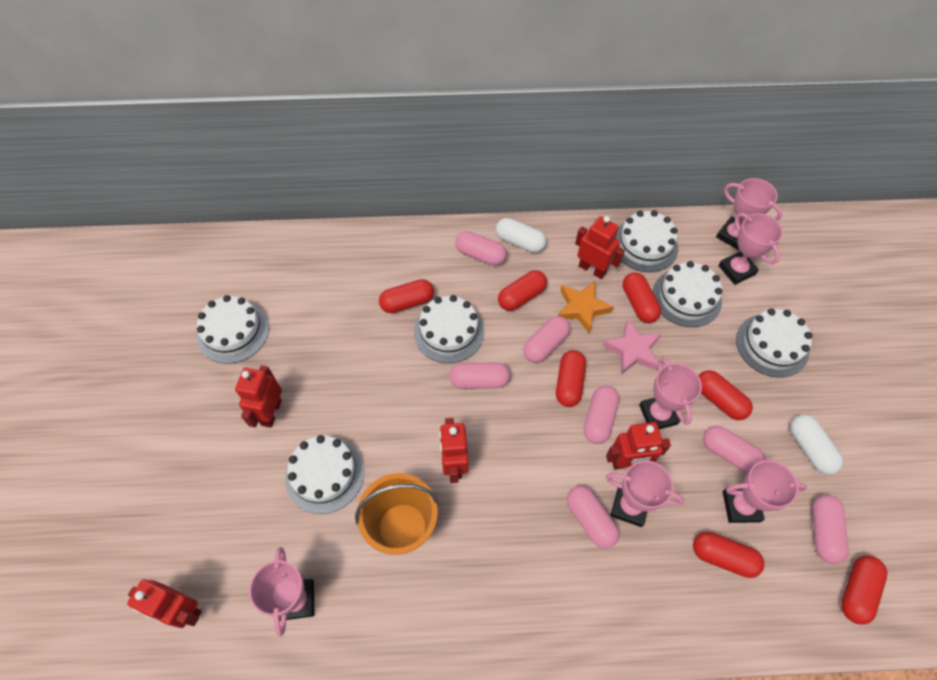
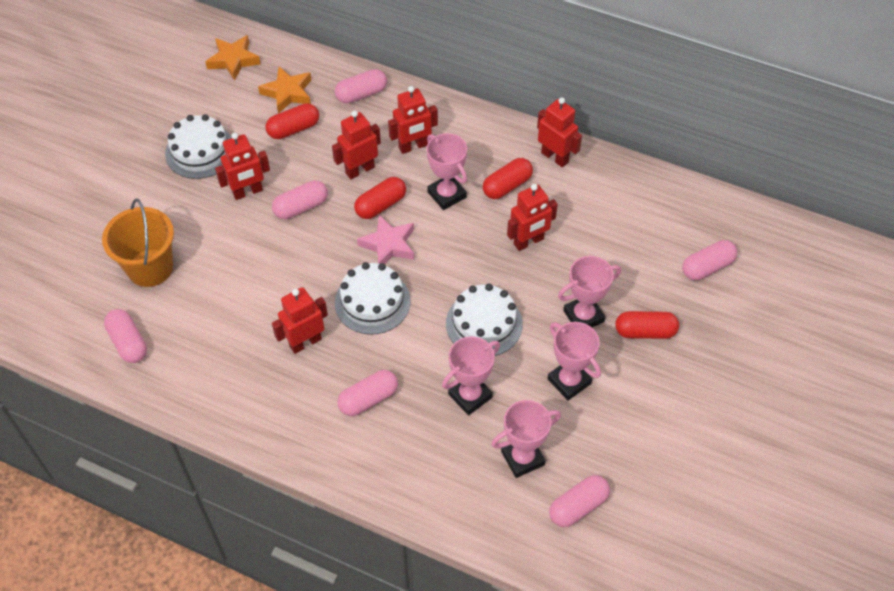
orange star: 1 -> 2
pink capsule: 7 -> 6
pink trophy: 6 -> 5
red capsule: 7 -> 4
red robot: 5 -> 6
white cake: 6 -> 3
white capsule: 2 -> 0

